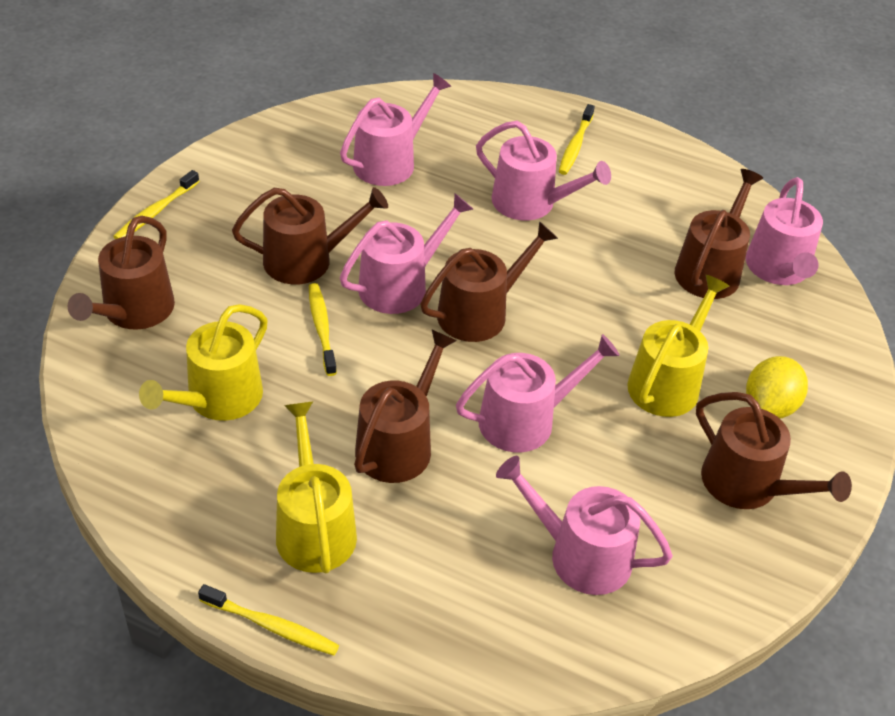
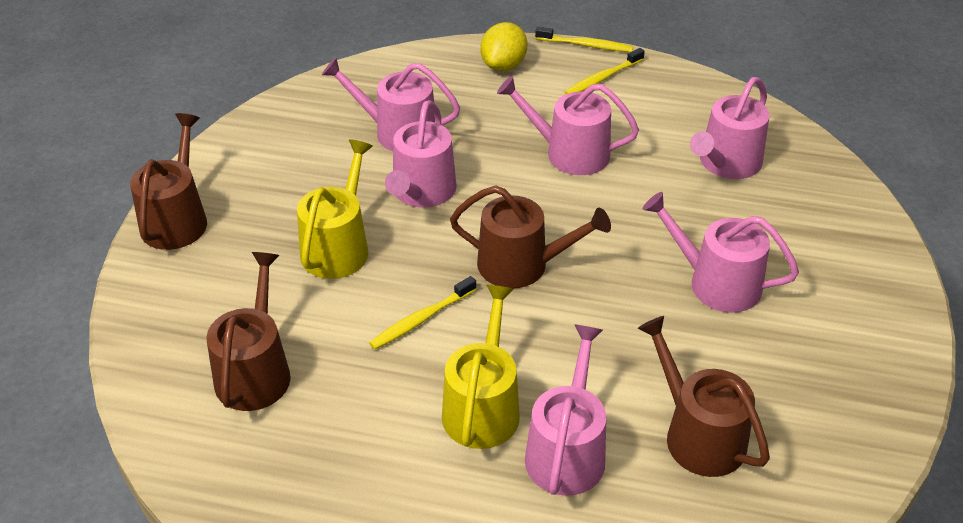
brown watering can: 6 -> 4
yellow toothbrush: 4 -> 3
yellow watering can: 3 -> 2

